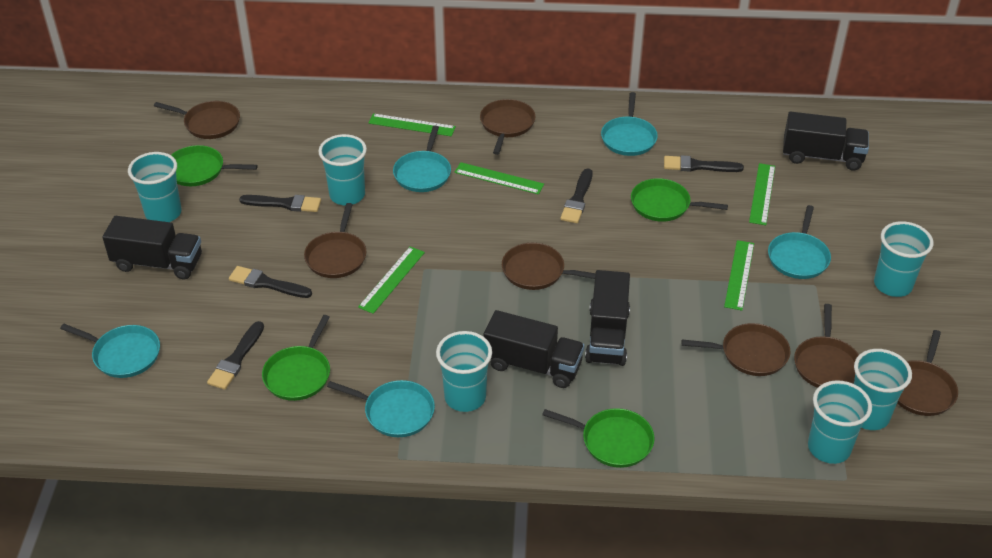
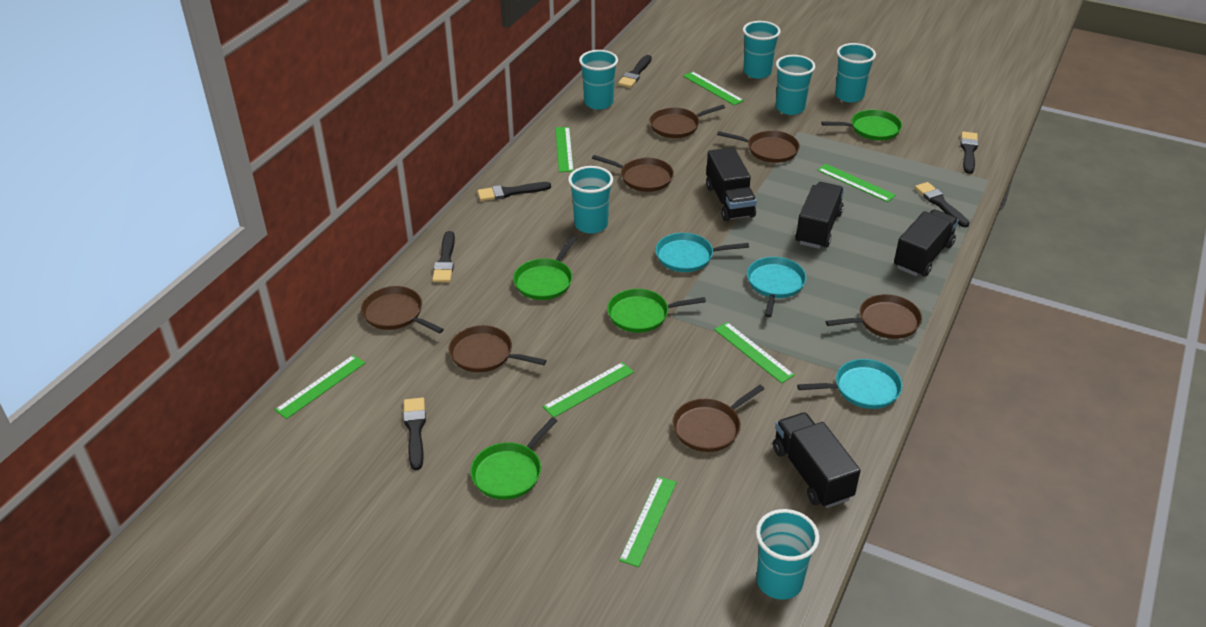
black brush: 5 -> 6
green ruler: 5 -> 7
turquoise pan: 5 -> 3

